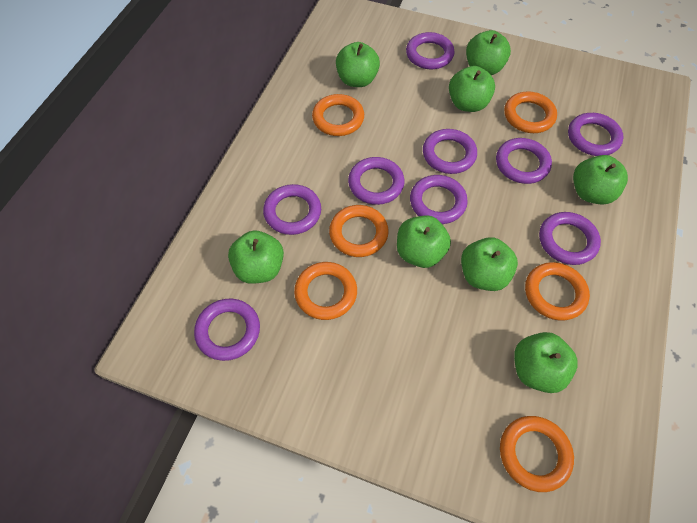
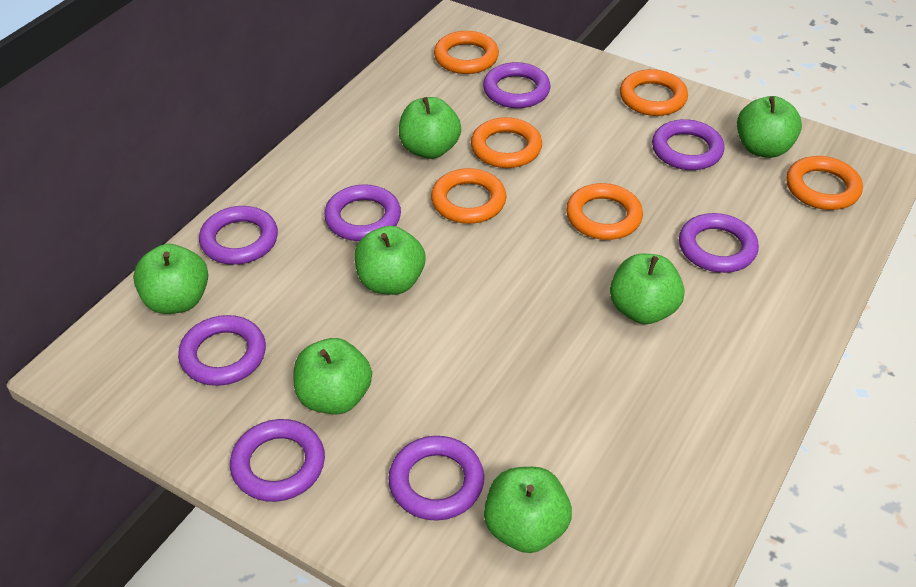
green apple: 8 -> 7
purple ring: 9 -> 8

